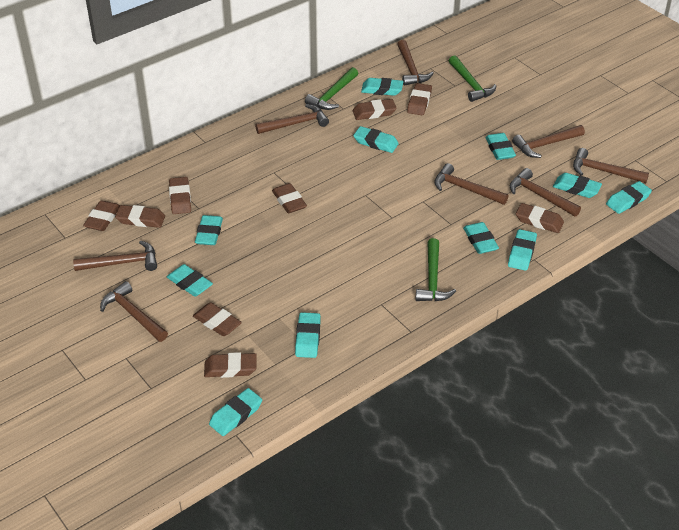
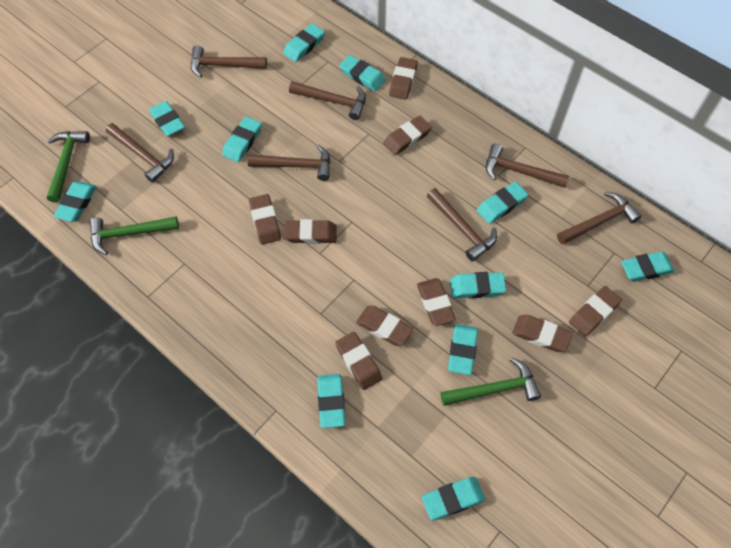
brown hammer: 8 -> 7

